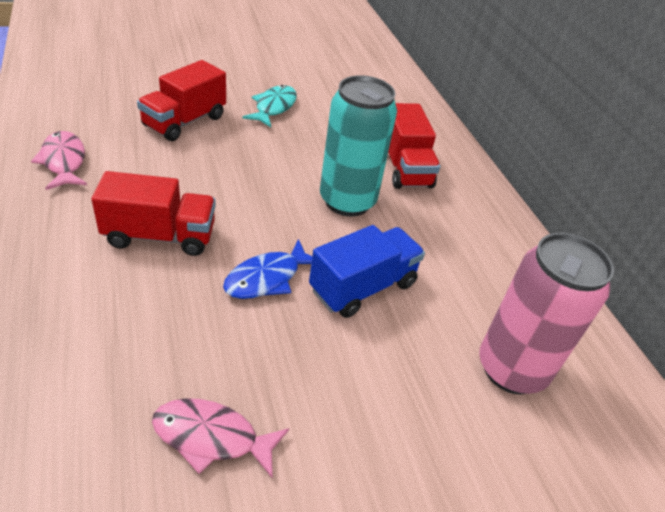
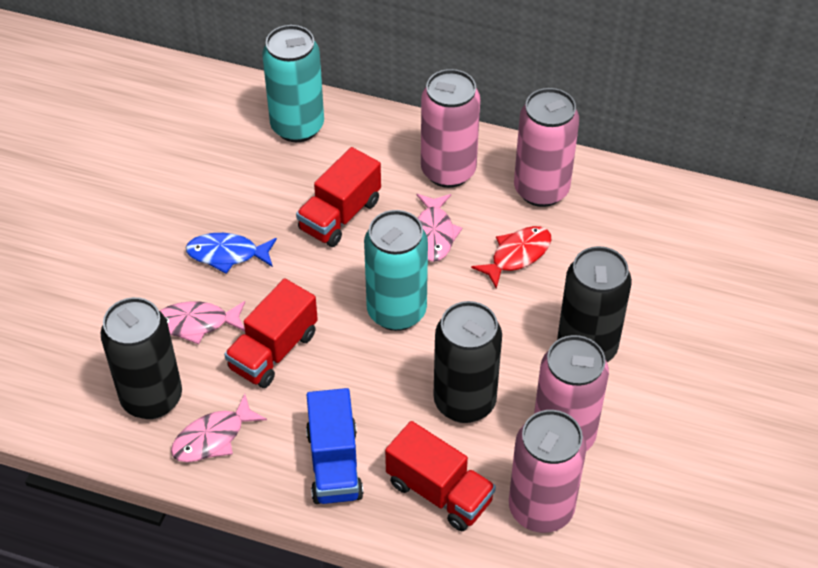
black can: 0 -> 3
pink can: 1 -> 4
pink fish: 2 -> 3
red fish: 0 -> 1
turquoise can: 1 -> 2
turquoise fish: 1 -> 0

